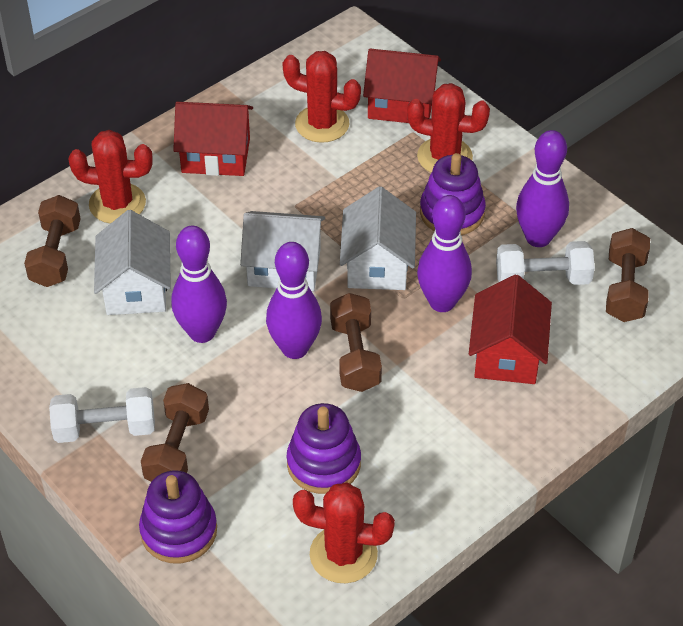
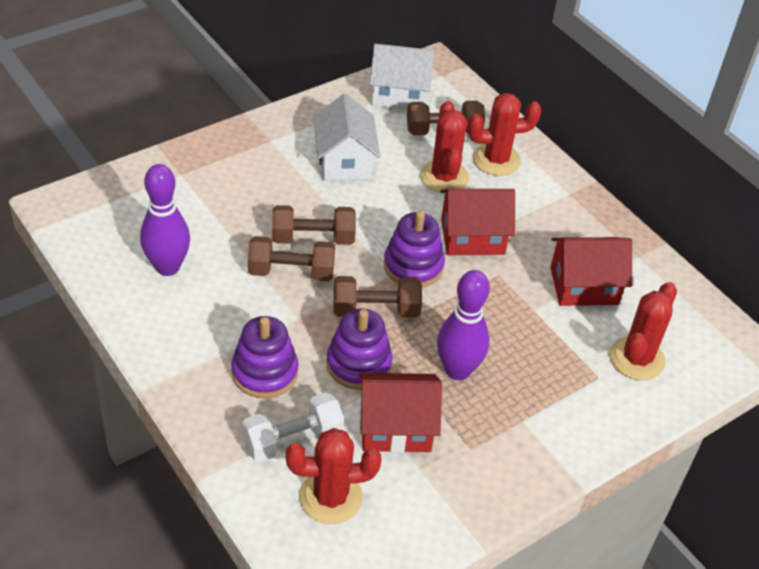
purple bowling pin: 4 -> 2
white dumbbell: 2 -> 1
white house: 3 -> 2

